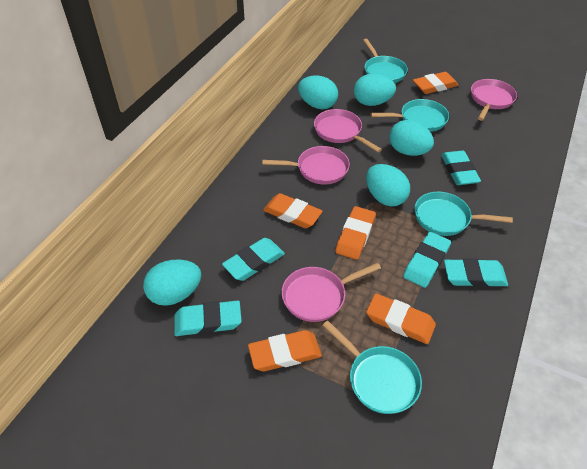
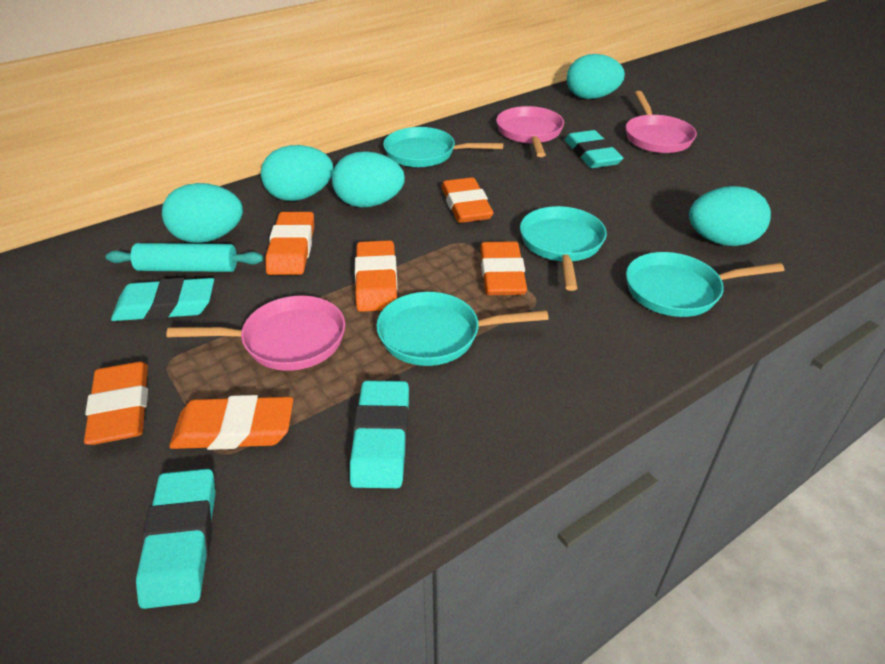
orange eraser: 5 -> 6
pink pan: 4 -> 3
turquoise eraser: 5 -> 4
turquoise rolling pin: 0 -> 1

